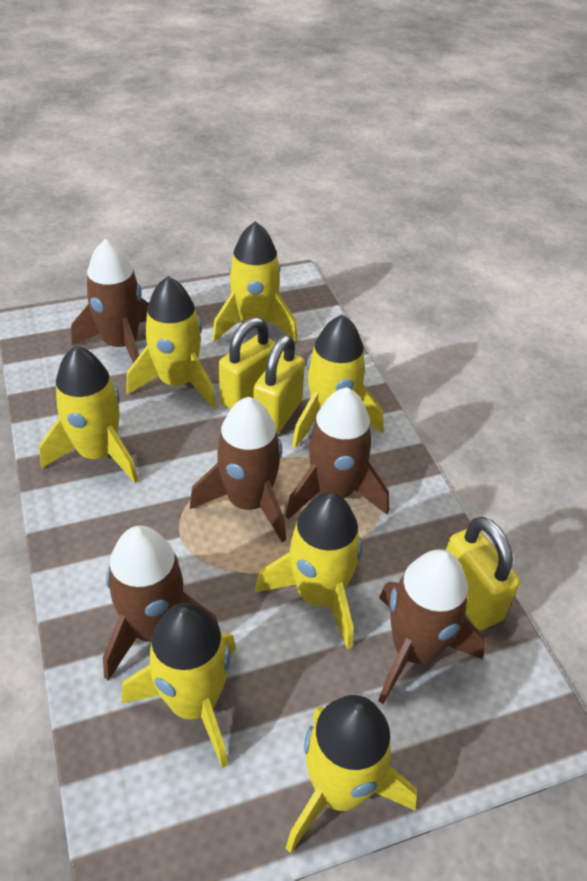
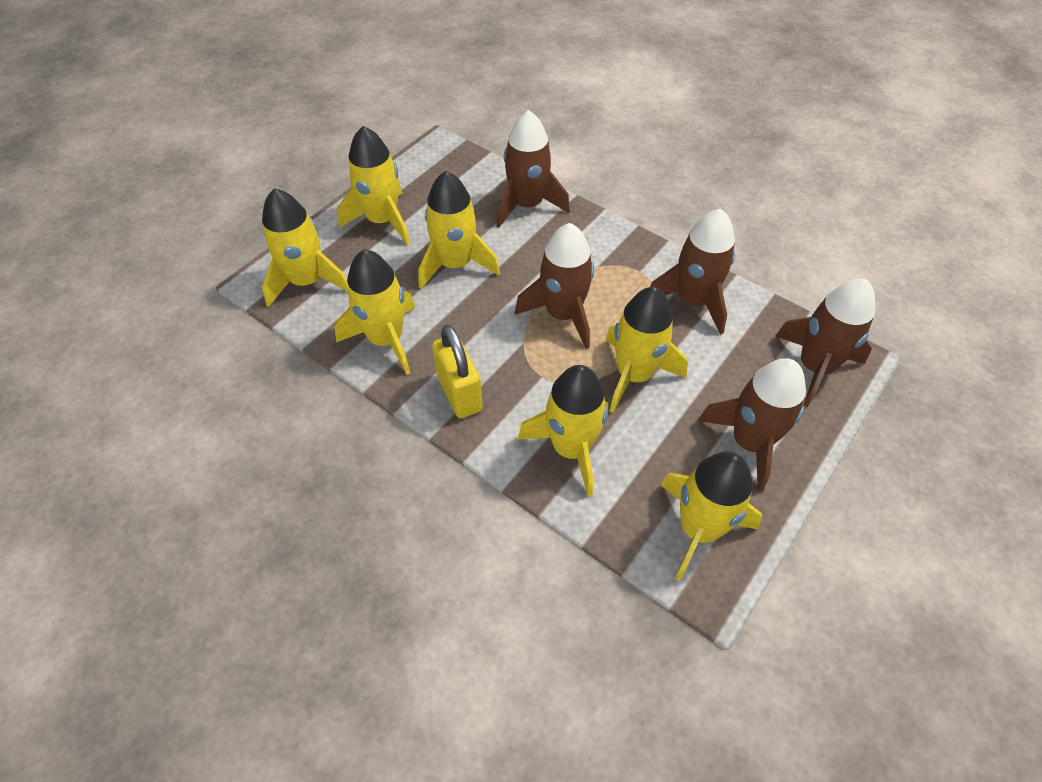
yellow padlock: 3 -> 1

